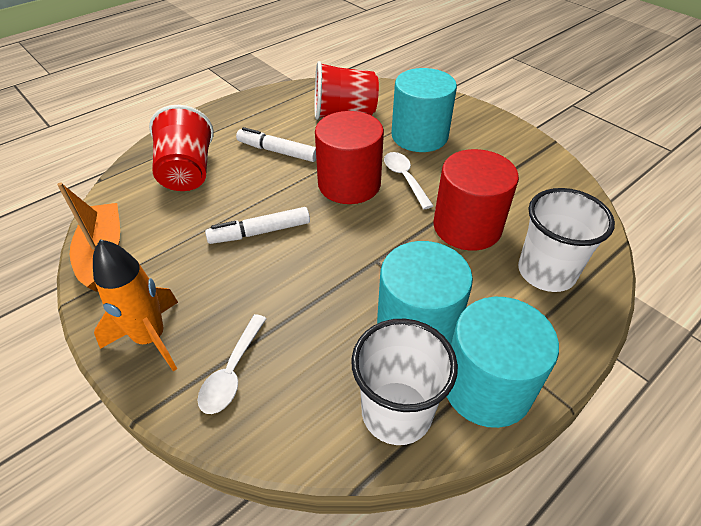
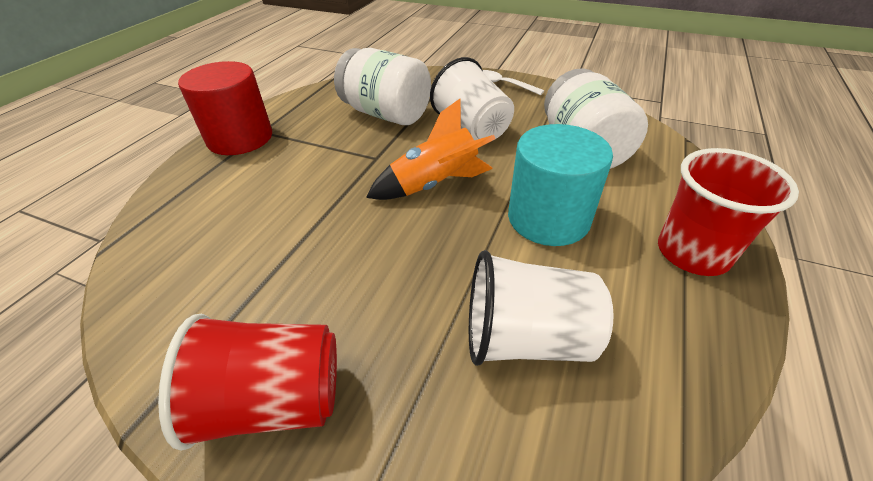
orange boat: 1 -> 0
red cylinder: 2 -> 1
turquoise cylinder: 3 -> 1
white jar: 0 -> 2
white marker: 2 -> 0
white spoon: 2 -> 1

